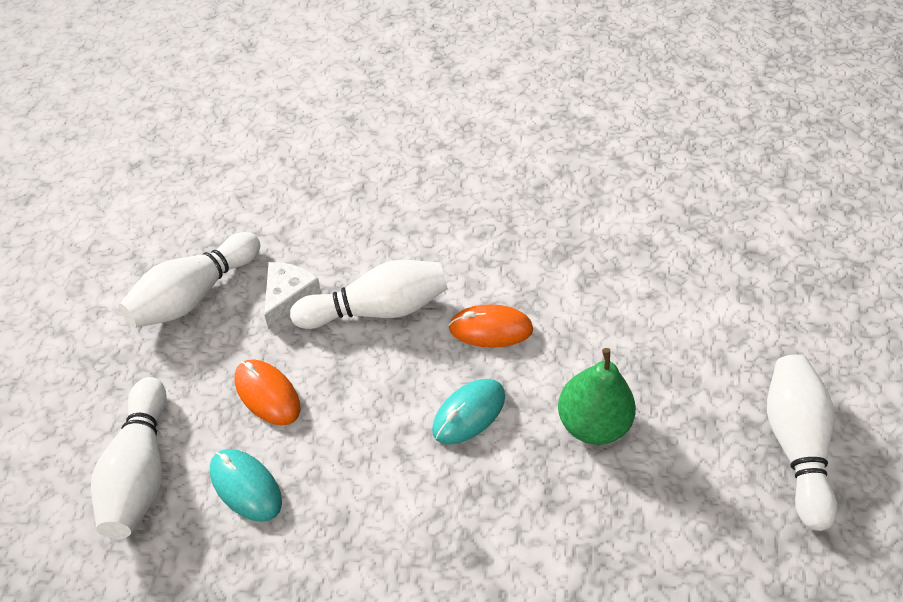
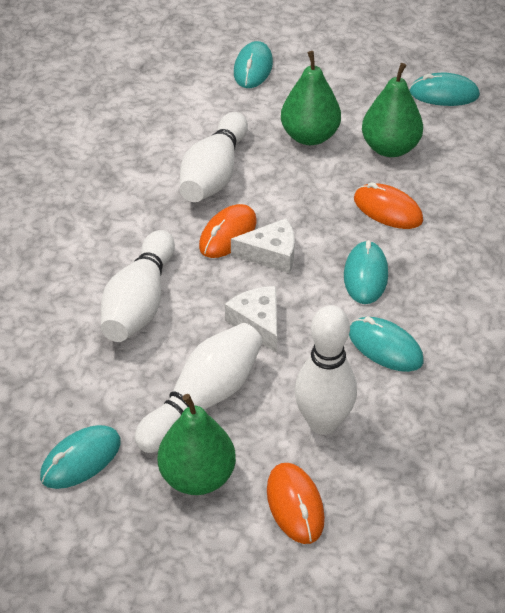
green pear: 1 -> 3
orange mouse: 2 -> 3
turquoise mouse: 2 -> 5
white cheese: 1 -> 2

